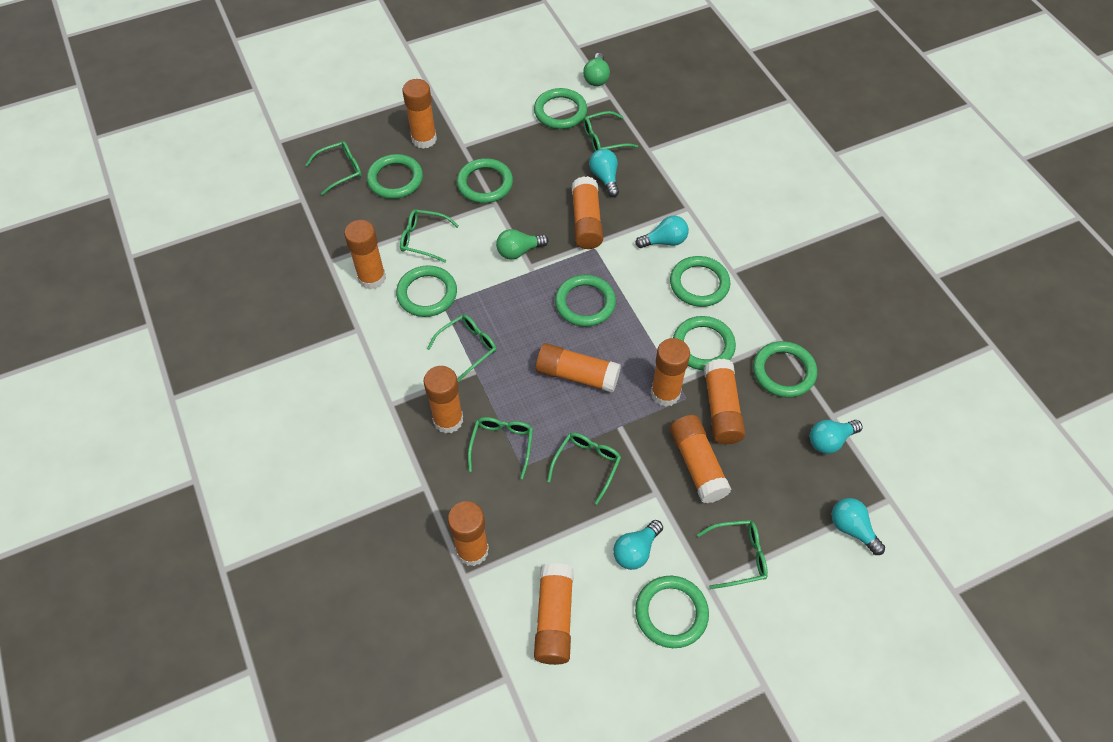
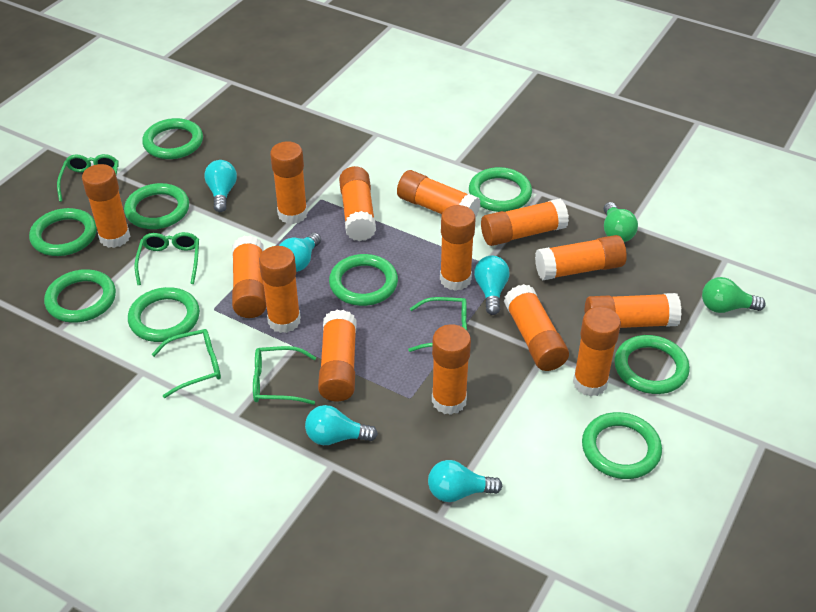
green glasses: 7 -> 5
orange glue stick: 10 -> 14

